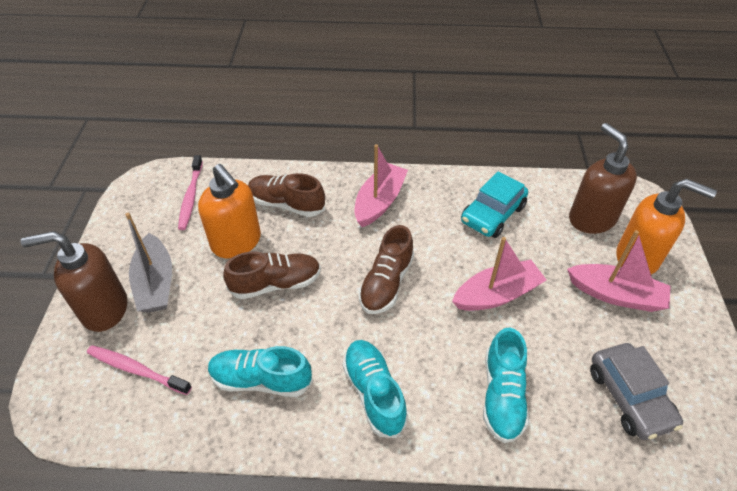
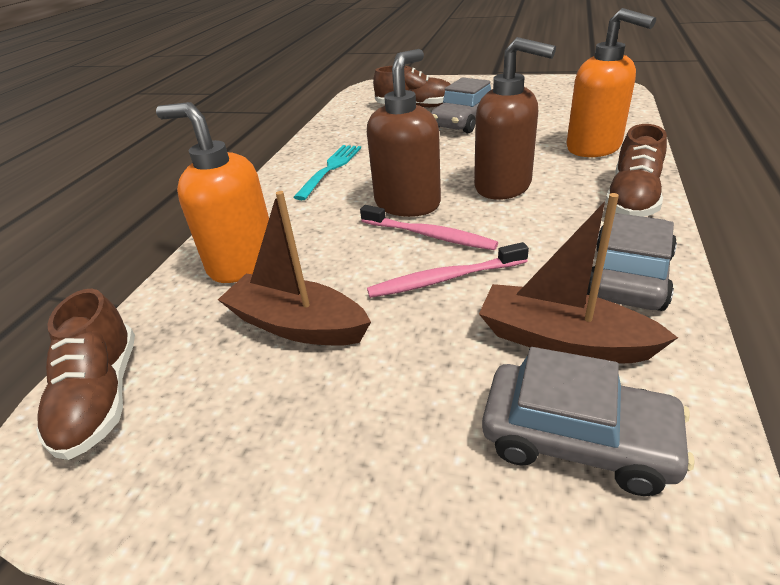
brown boat: 0 -> 2
grey boat: 1 -> 0
grey car: 1 -> 3
pink boat: 3 -> 0
turquoise car: 1 -> 0
turquoise fork: 0 -> 1
turquoise shoe: 3 -> 0

